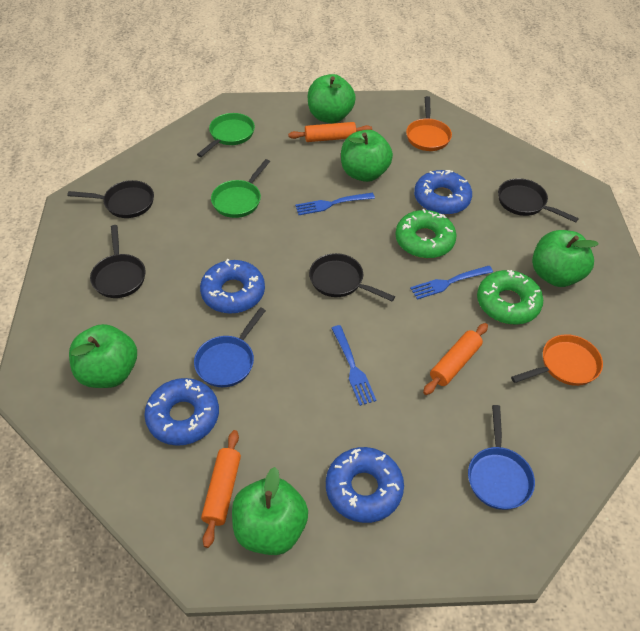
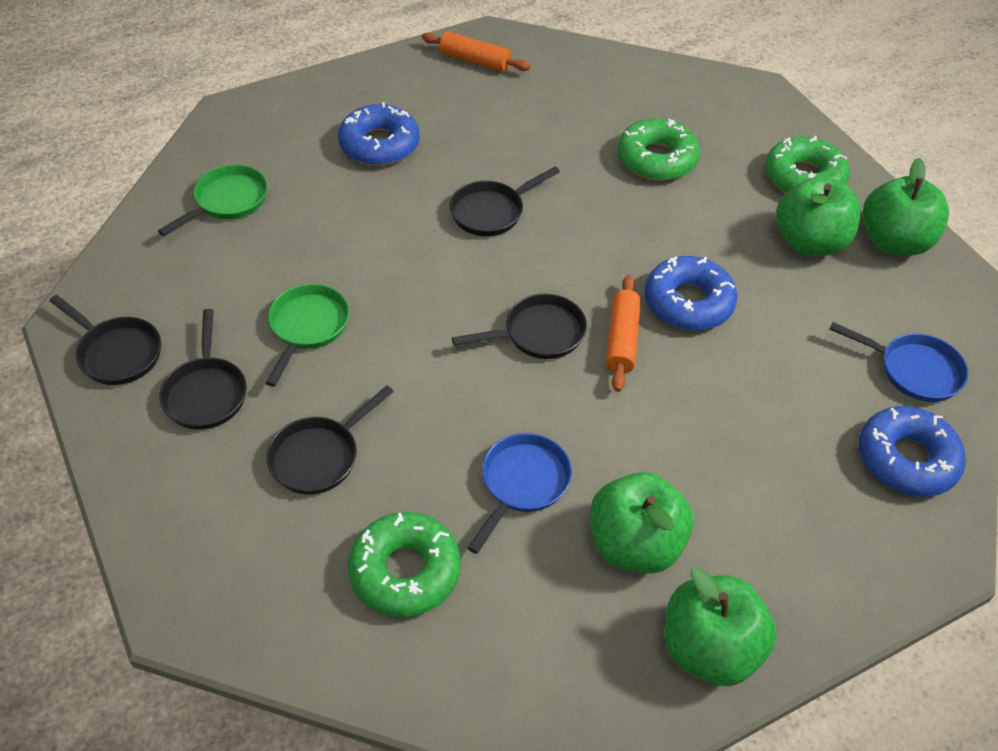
black pan: 4 -> 5
blue donut: 4 -> 3
blue fork: 3 -> 0
green apple: 5 -> 4
green donut: 2 -> 3
orange pan: 2 -> 0
orange rolling pin: 3 -> 2

